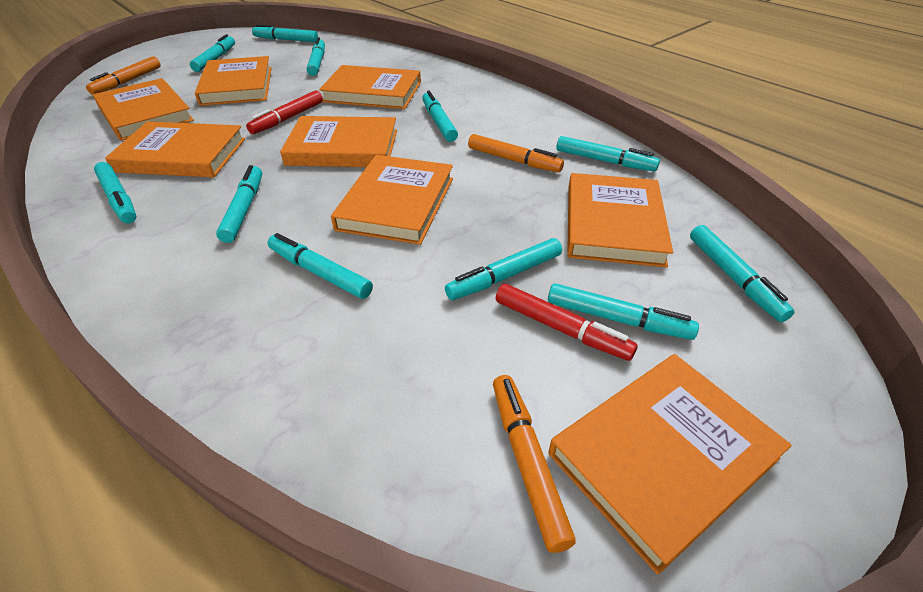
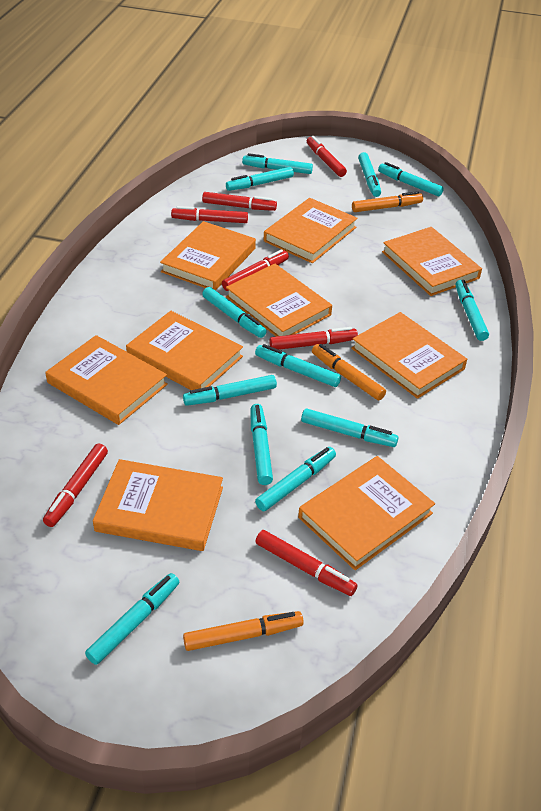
orange book: 8 -> 9
red marker: 2 -> 7
turquoise marker: 11 -> 12

